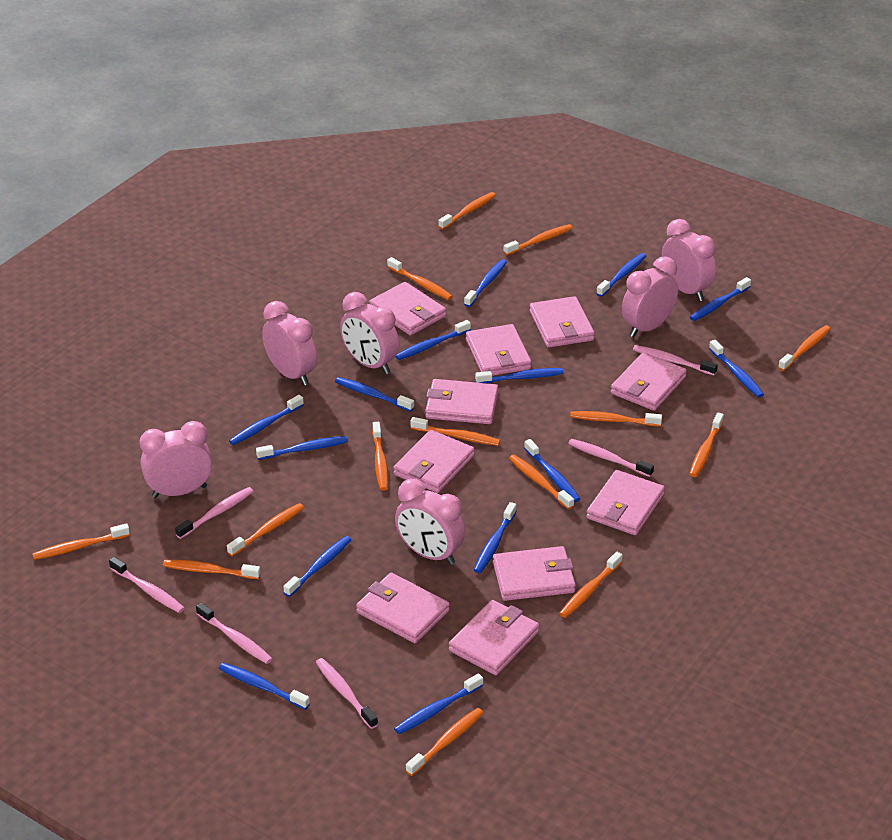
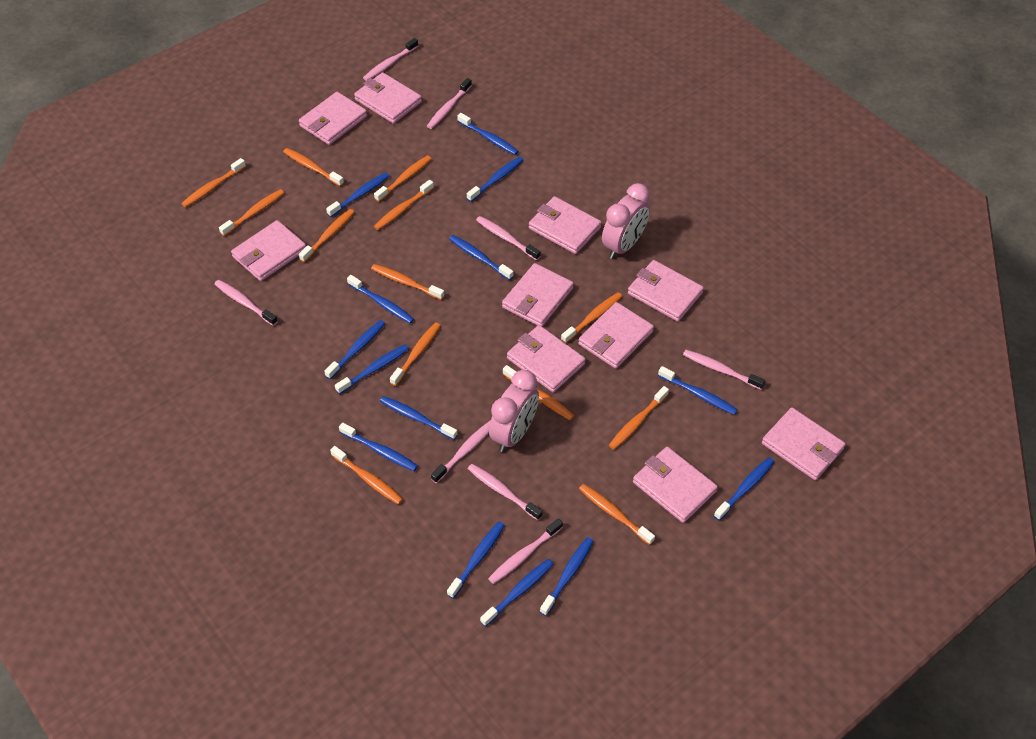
orange toothbrush: 14 -> 13
pink clock: 6 -> 2
pink toothbrush: 6 -> 8

